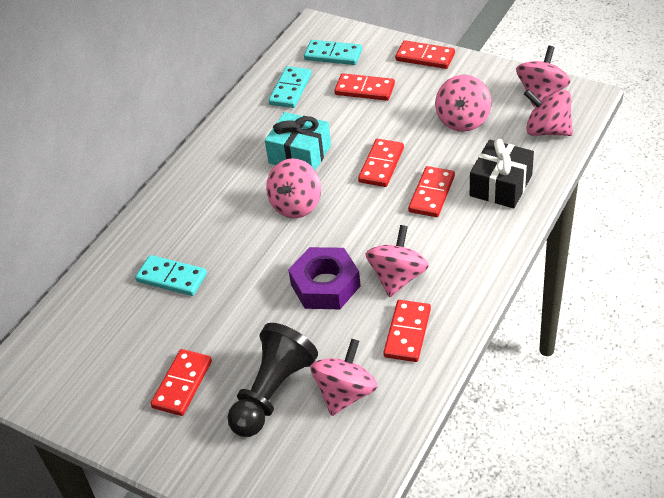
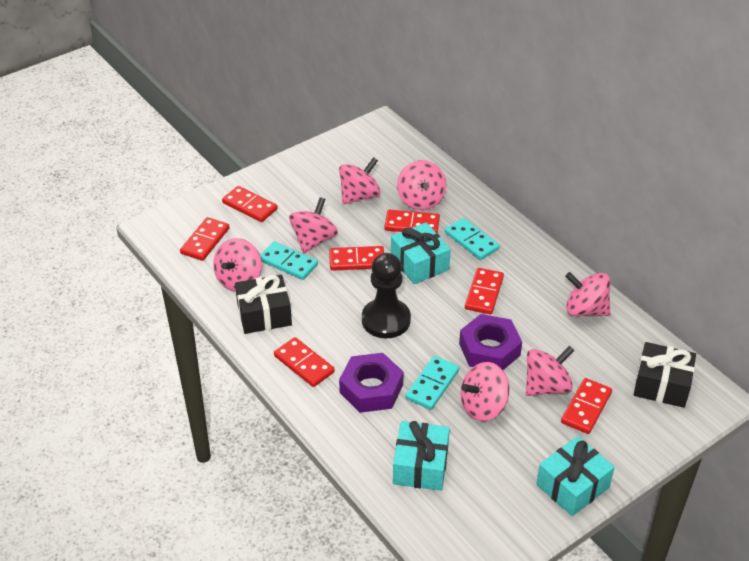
black gift: 1 -> 2
pink spinning top: 6 -> 7
purple nut: 1 -> 2
red domino: 6 -> 7
turquoise gift: 1 -> 3

